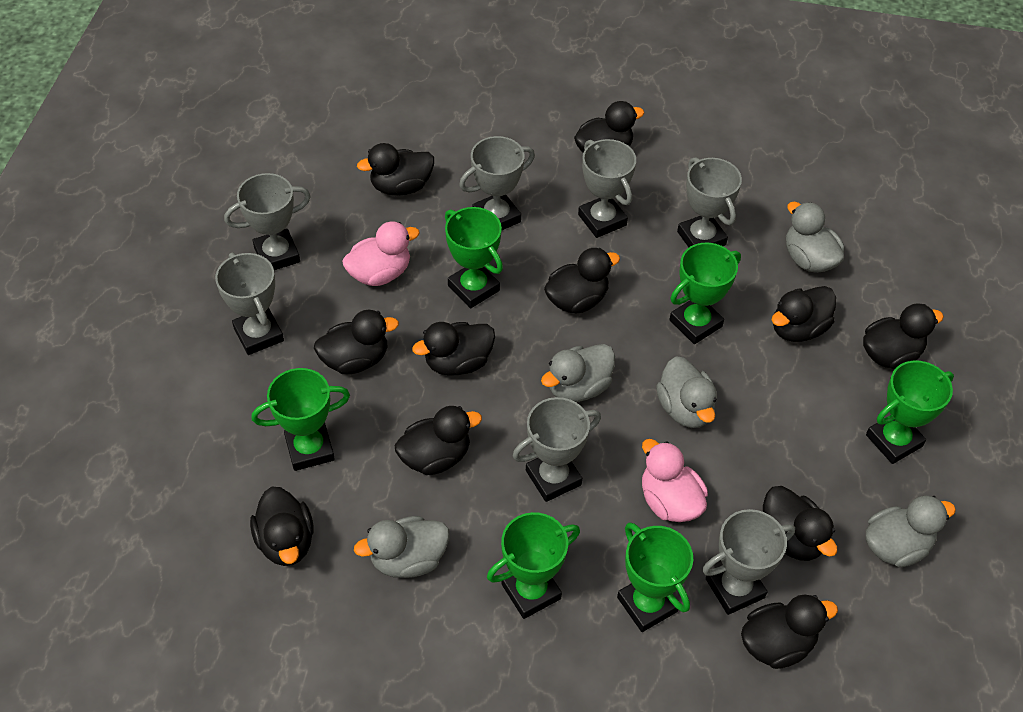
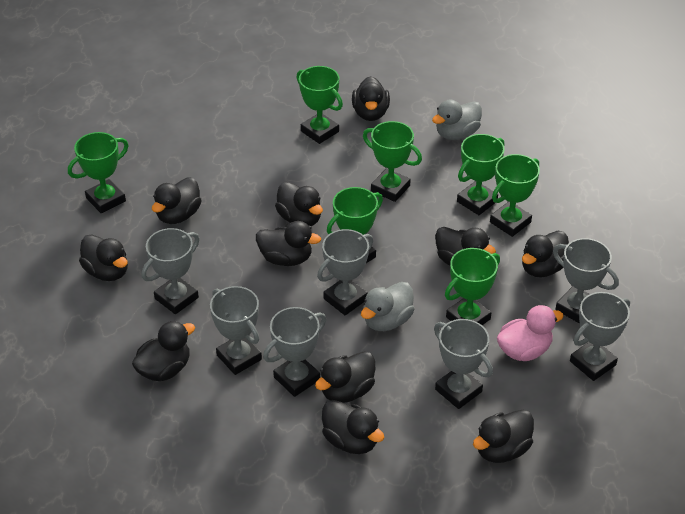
green trophy: 6 -> 7
grey duck: 5 -> 2
pink duck: 2 -> 1

